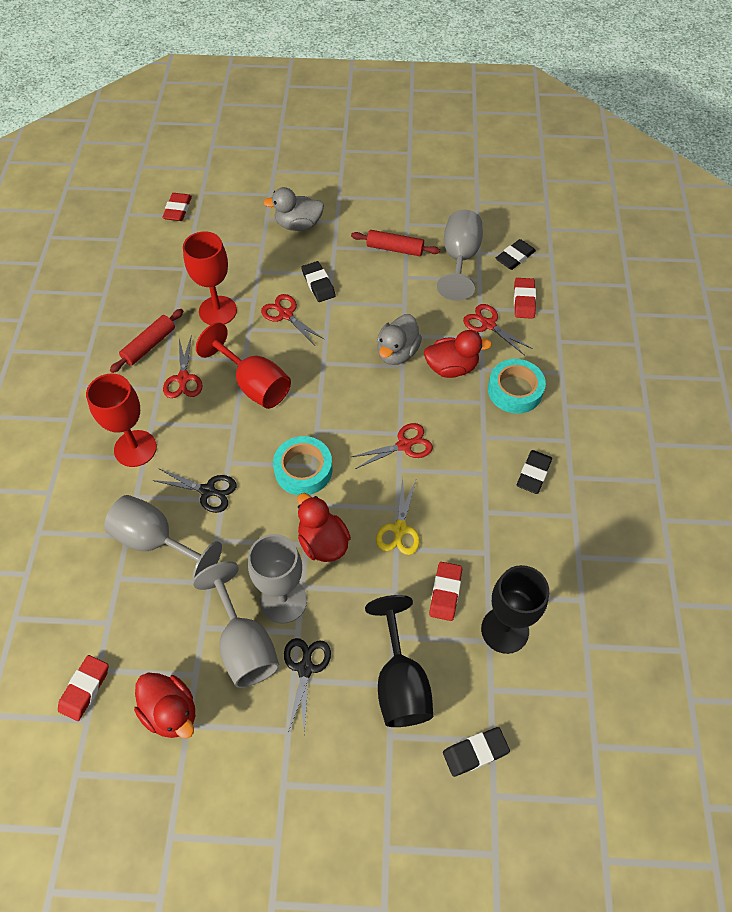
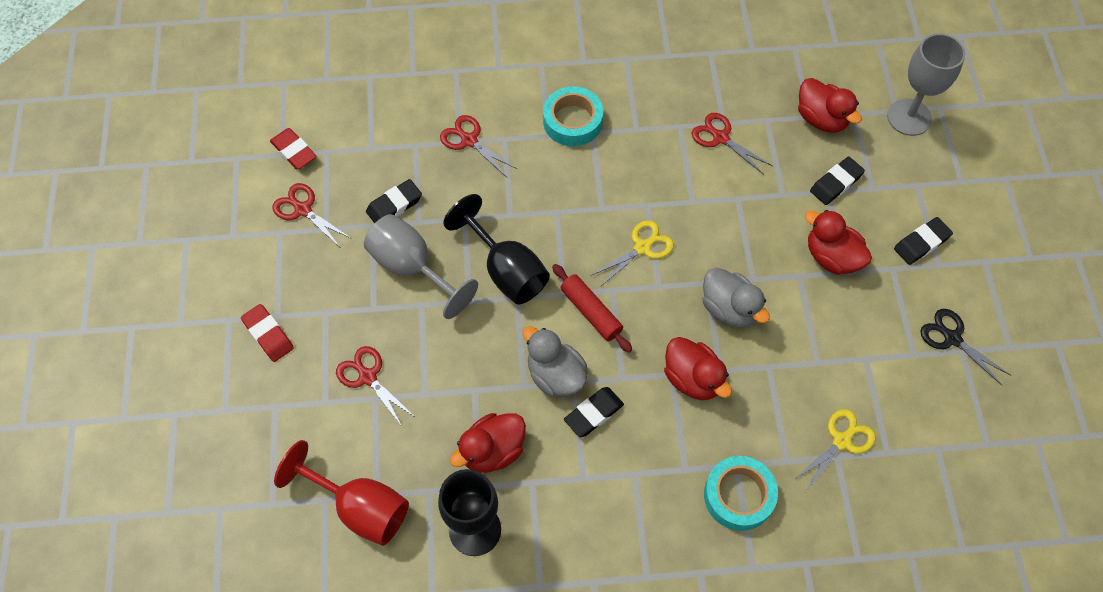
black scissors: 2 -> 1
grey goblet: 4 -> 2
red duck: 3 -> 4
red eraser: 4 -> 2
red goblet: 3 -> 1
red rolling pin: 2 -> 1
yellow scissors: 1 -> 2

